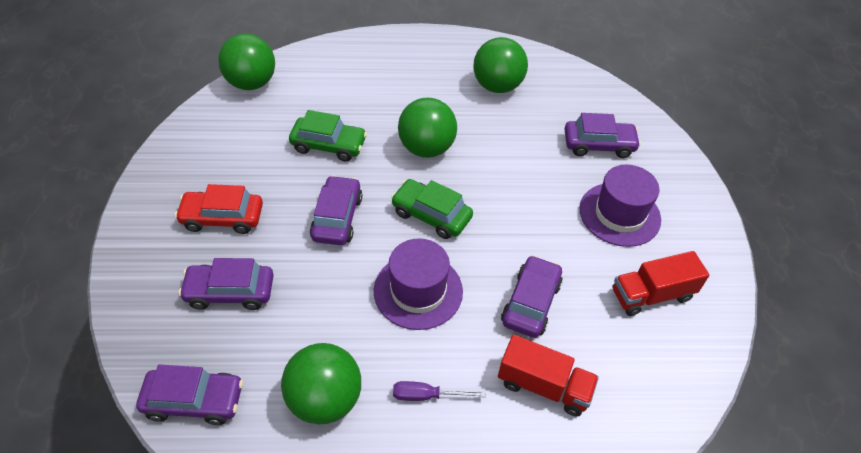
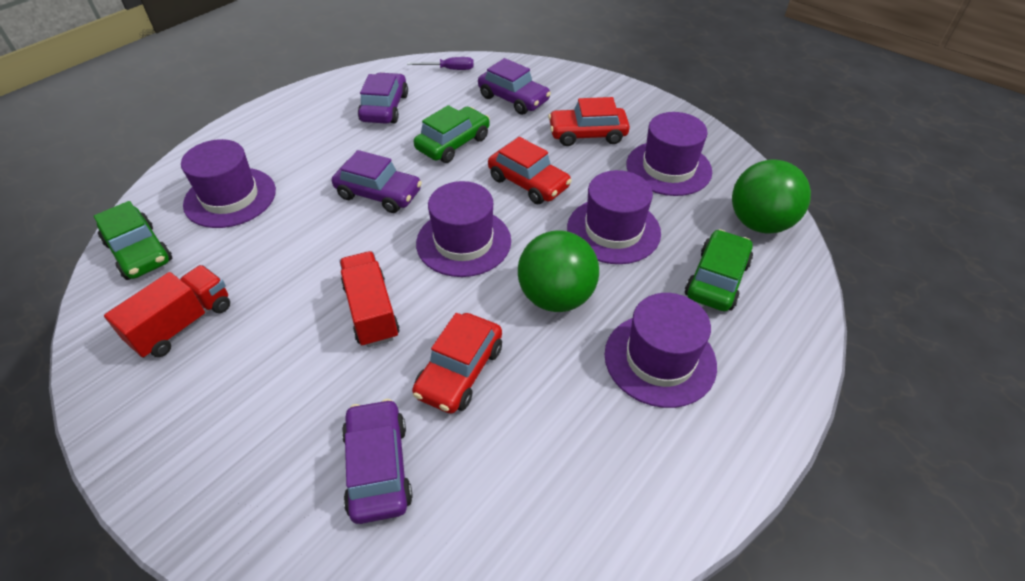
green ball: 4 -> 2
green car: 2 -> 3
purple car: 5 -> 4
purple hat: 2 -> 5
red car: 1 -> 3

